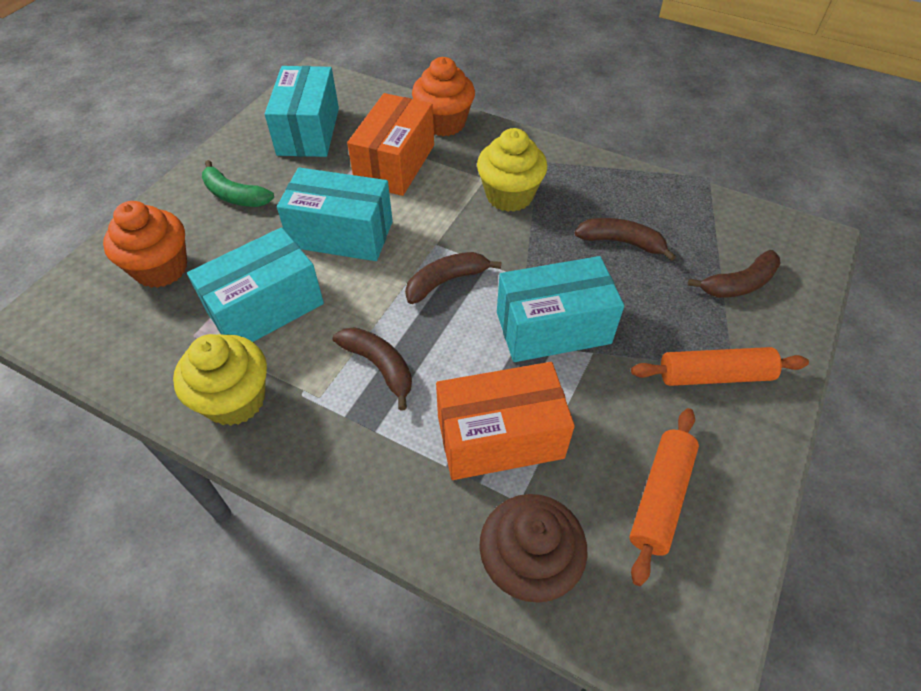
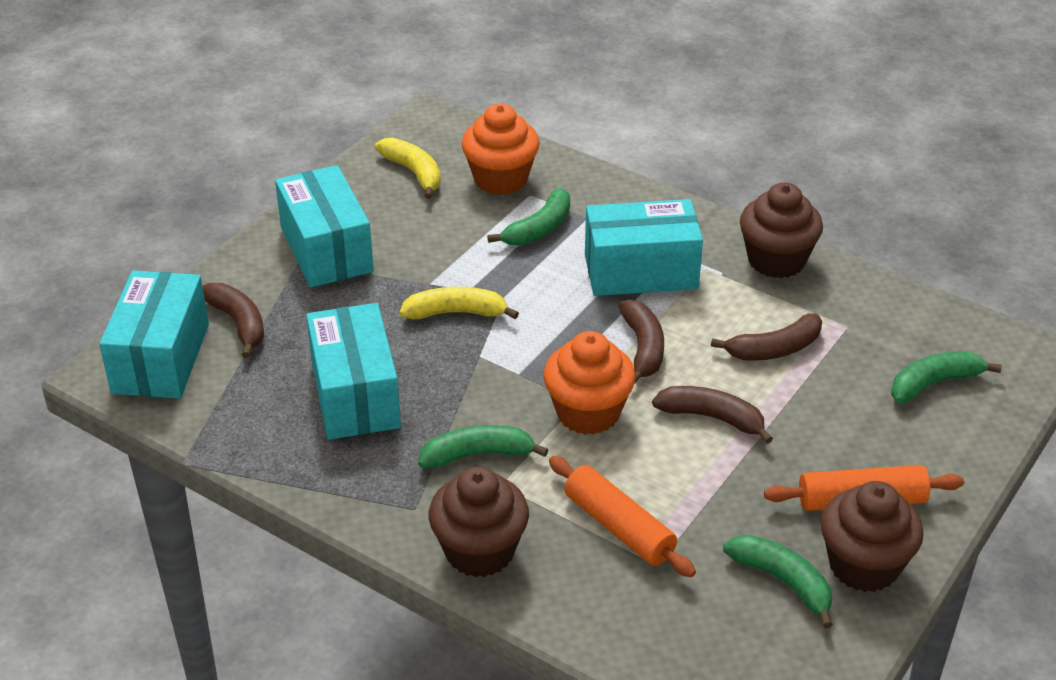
brown cupcake: 1 -> 3
green banana: 1 -> 4
orange box: 2 -> 0
yellow banana: 0 -> 2
yellow cupcake: 2 -> 0

